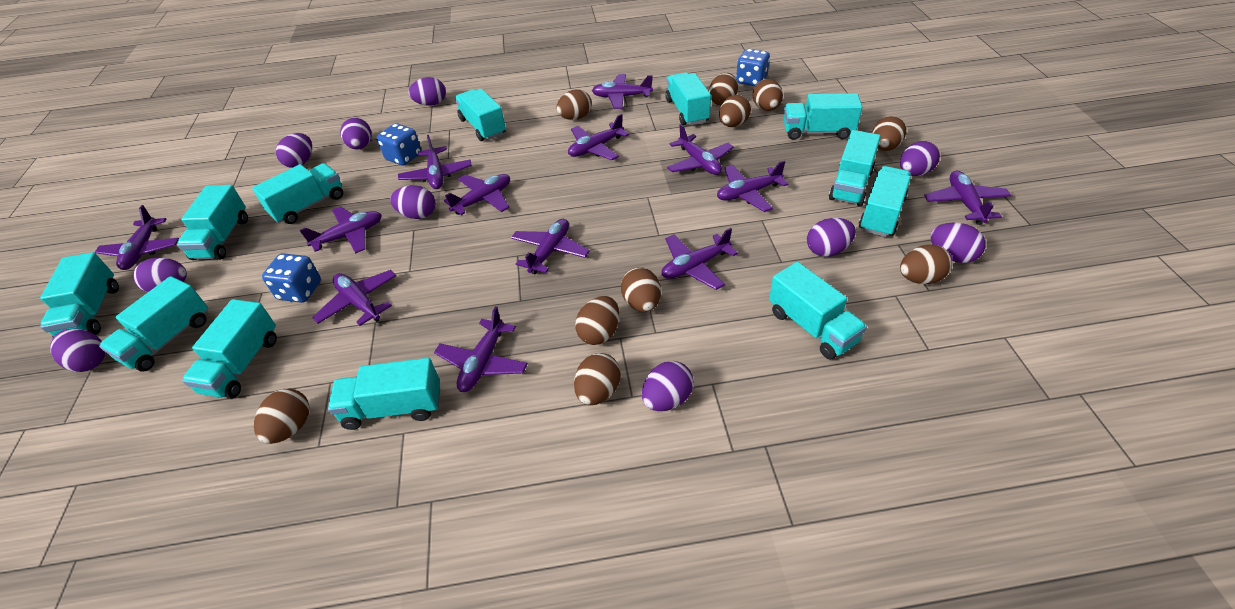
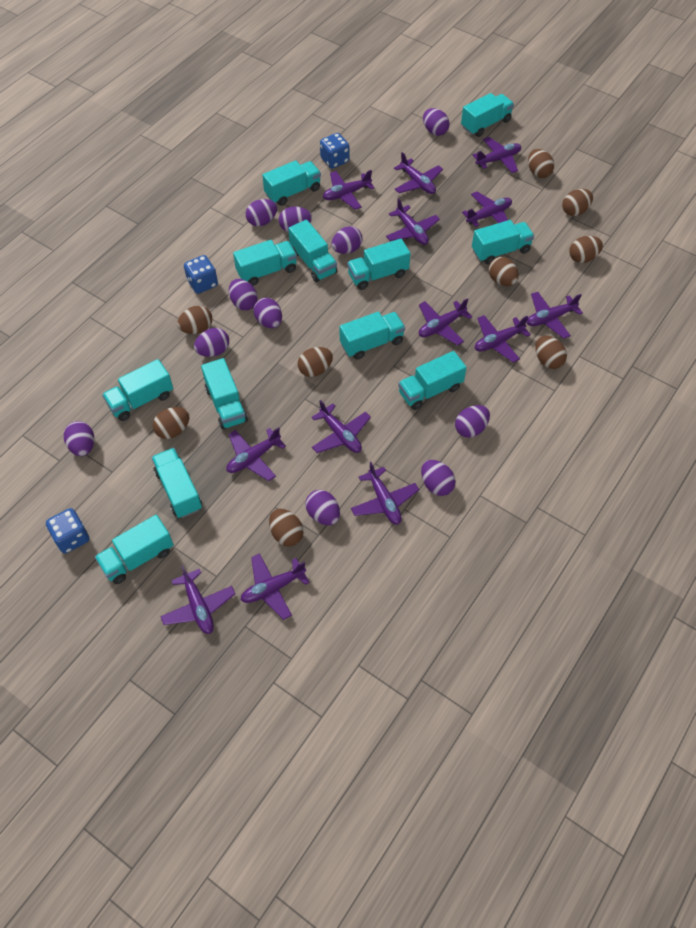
brown egg: 10 -> 9
purple egg: 10 -> 11

